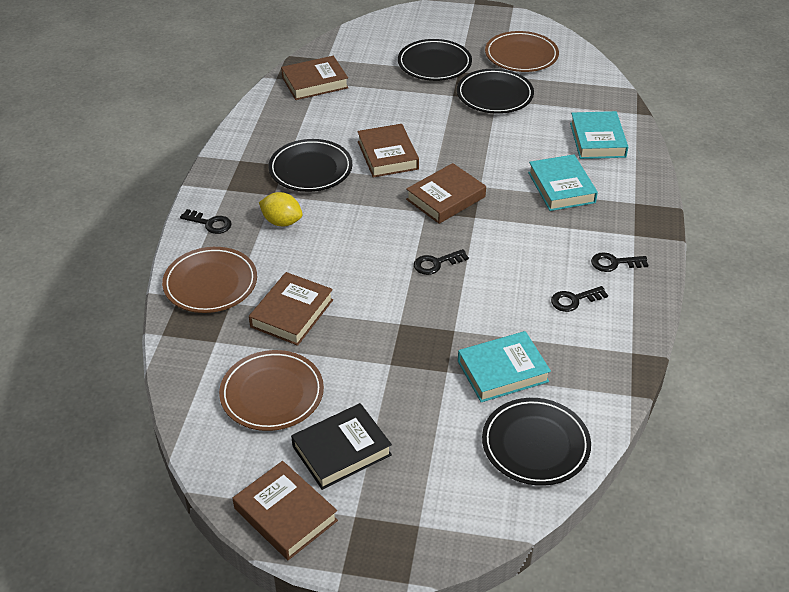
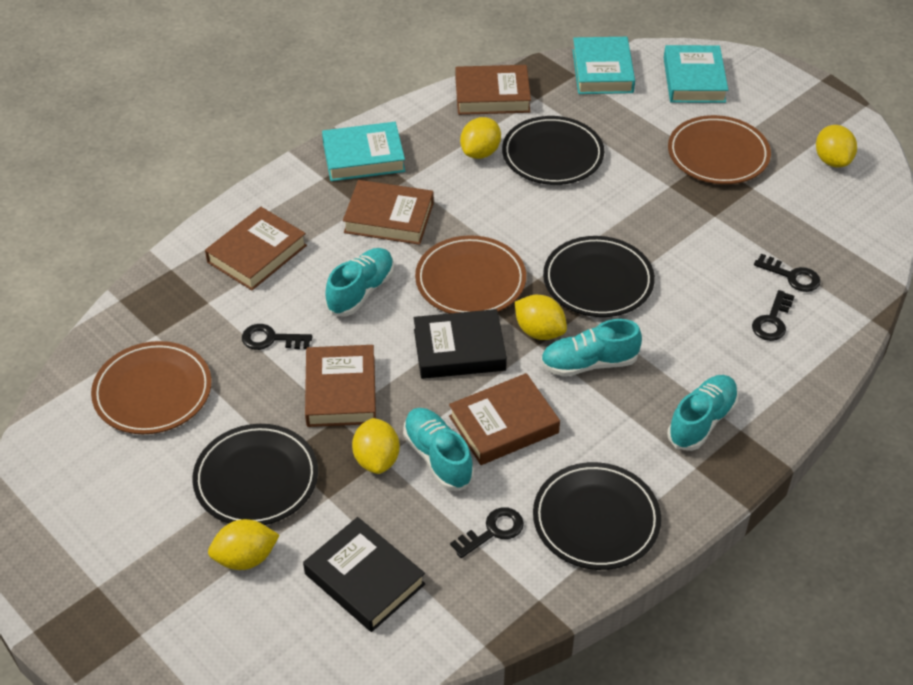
black book: 1 -> 2
turquoise shoe: 0 -> 4
yellow lemon: 1 -> 5

